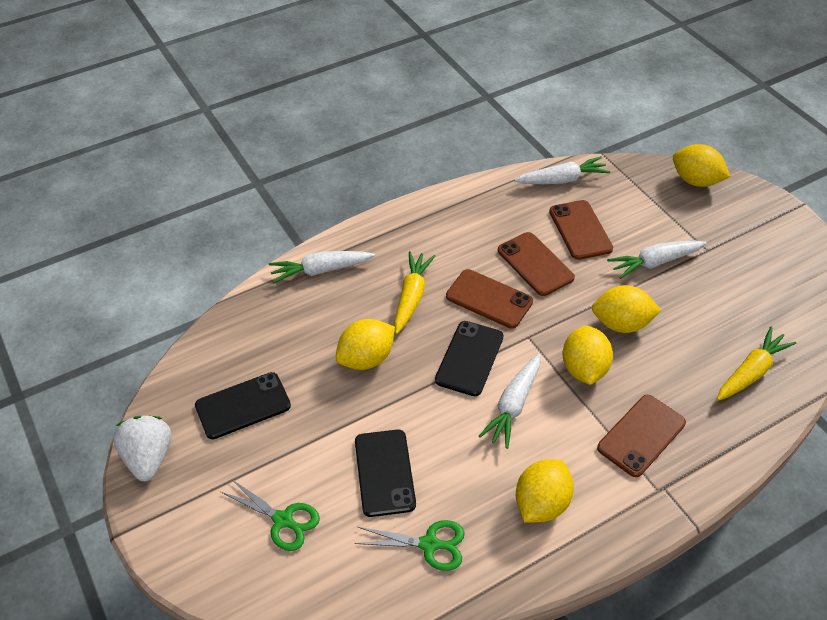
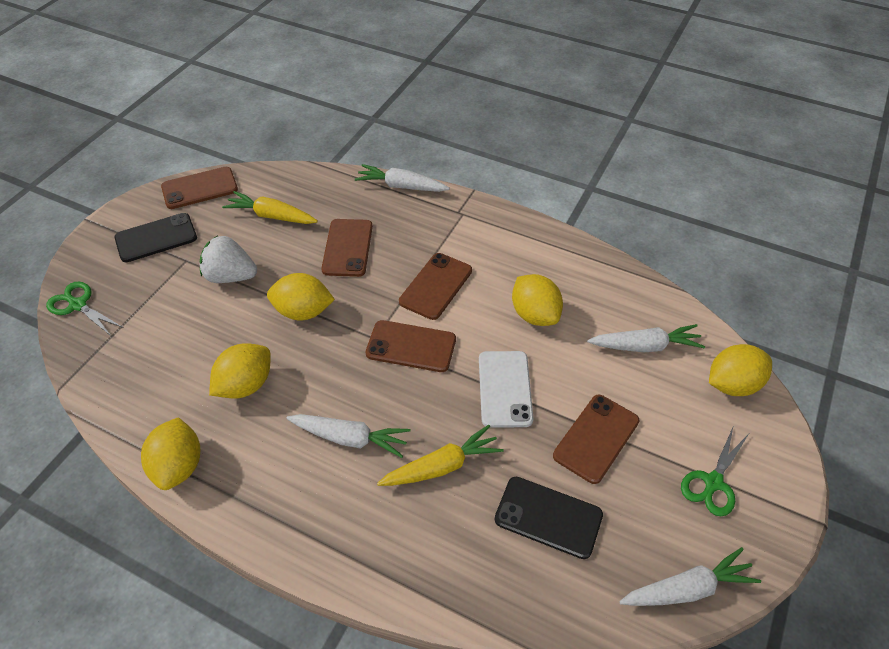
black phone: 3 -> 2
brown phone: 4 -> 5
white phone: 0 -> 1

